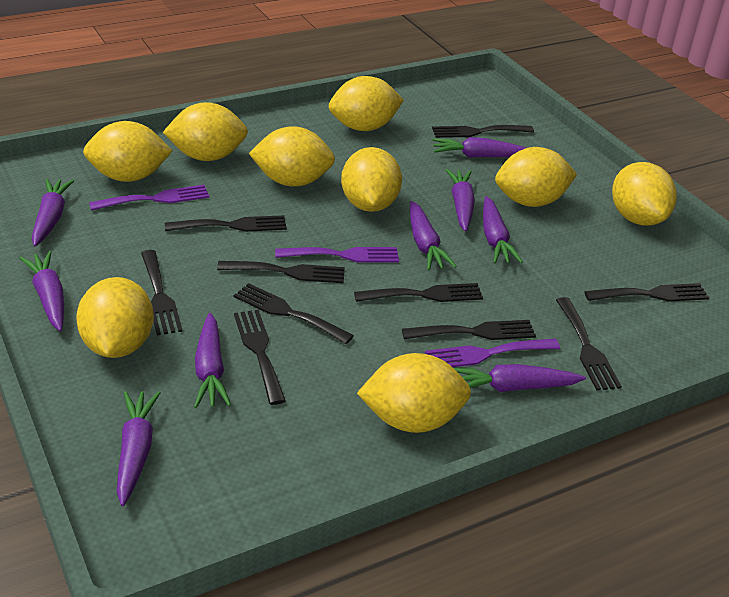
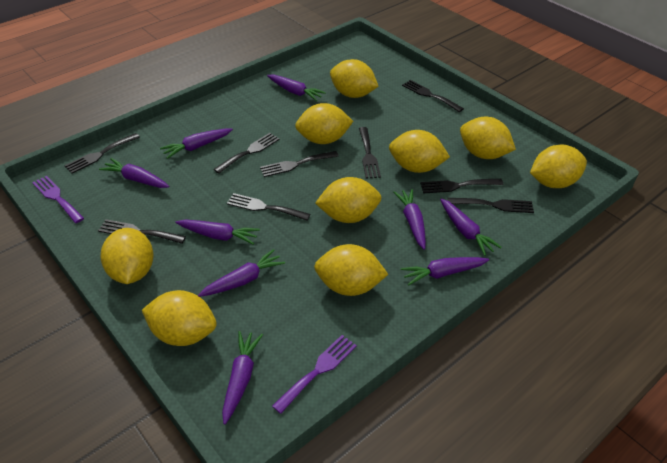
black fork: 10 -> 9
purple fork: 3 -> 2

